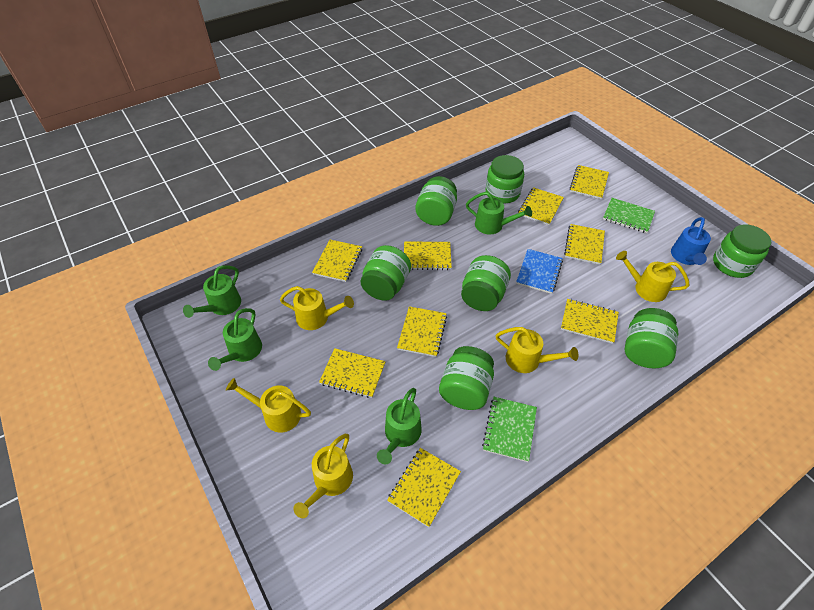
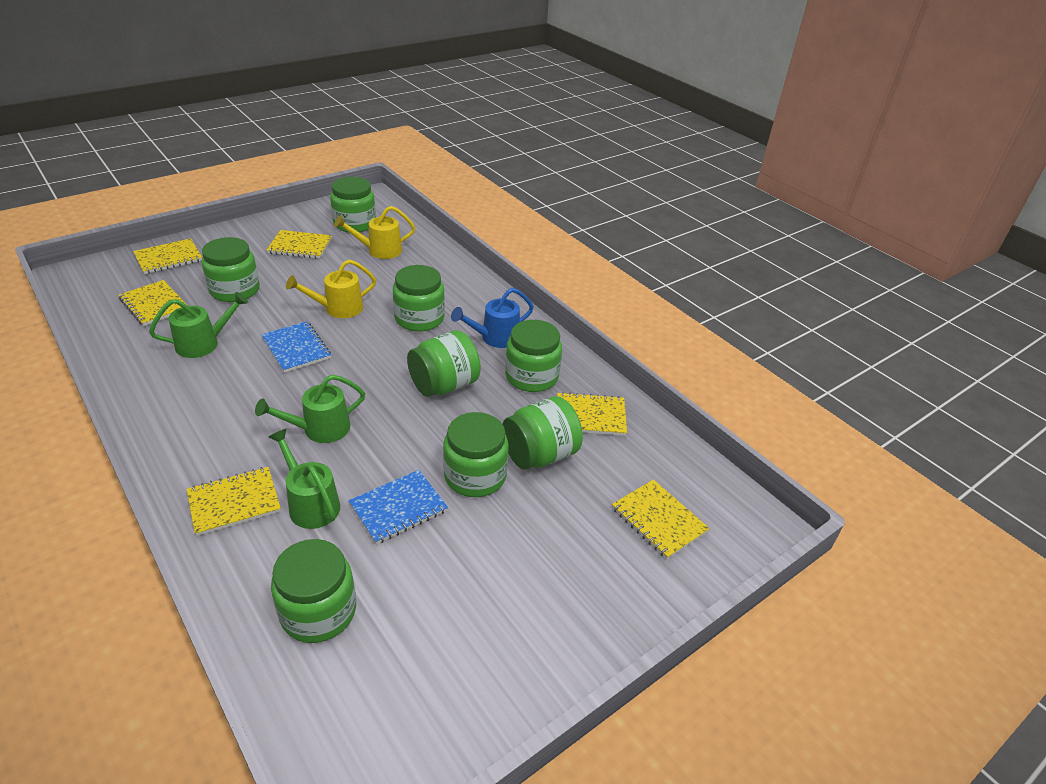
blue notebook: 1 -> 2
green jar: 7 -> 8
green notebook: 2 -> 0
green watering can: 4 -> 3
yellow notebook: 9 -> 6
yellow watering can: 5 -> 2

